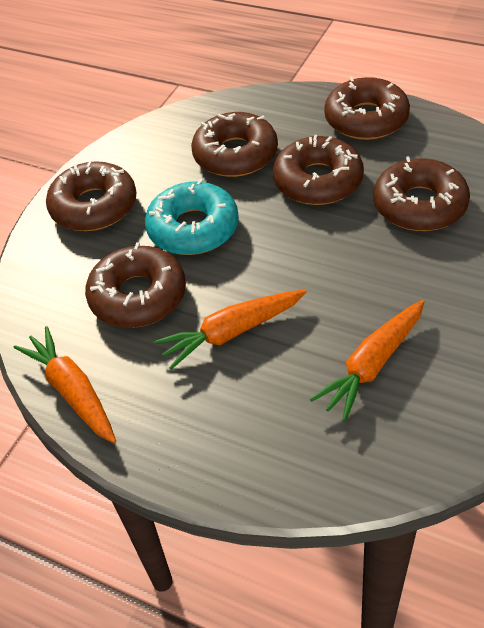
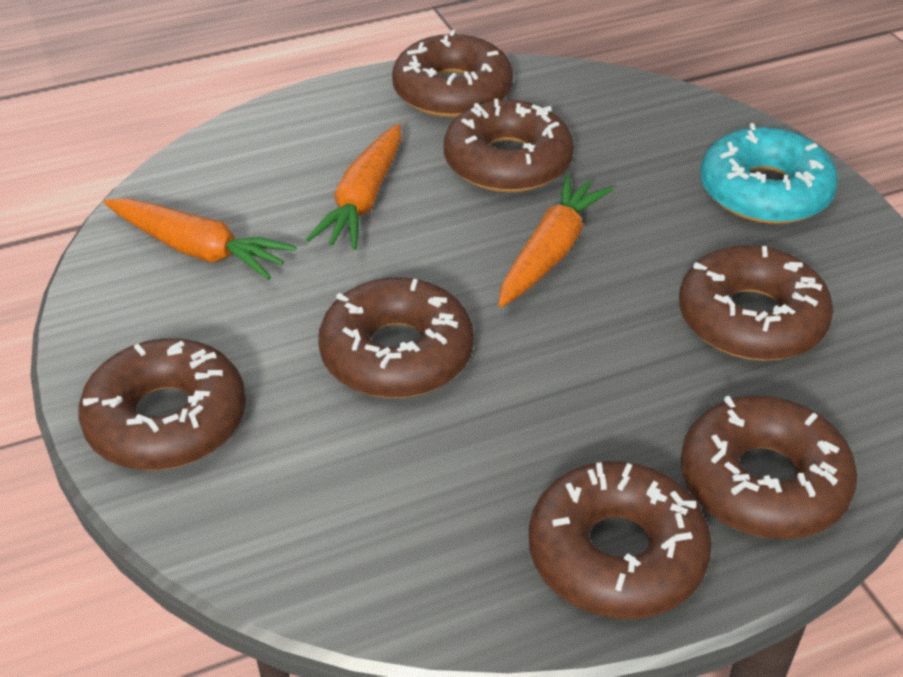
brown donut: 6 -> 7

